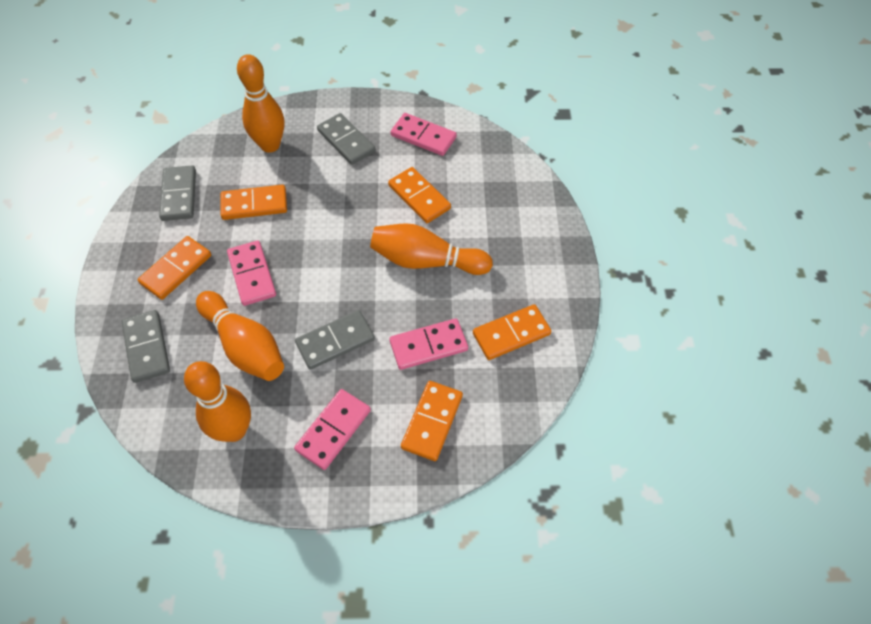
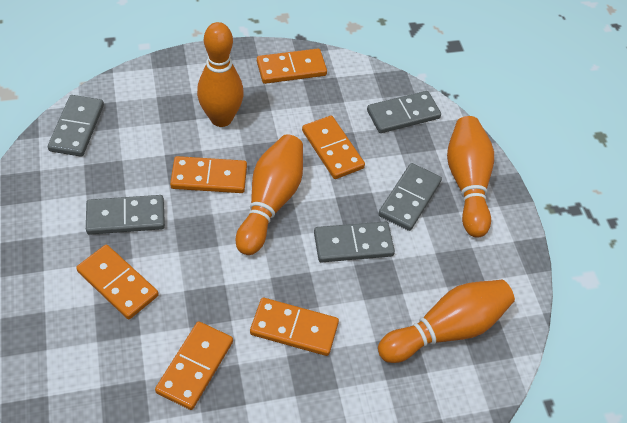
grey domino: 4 -> 5
orange domino: 5 -> 6
pink domino: 4 -> 0

